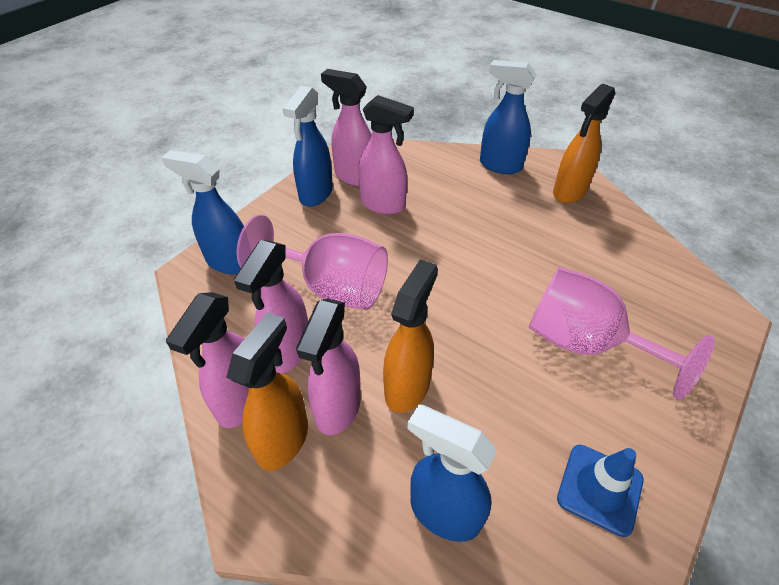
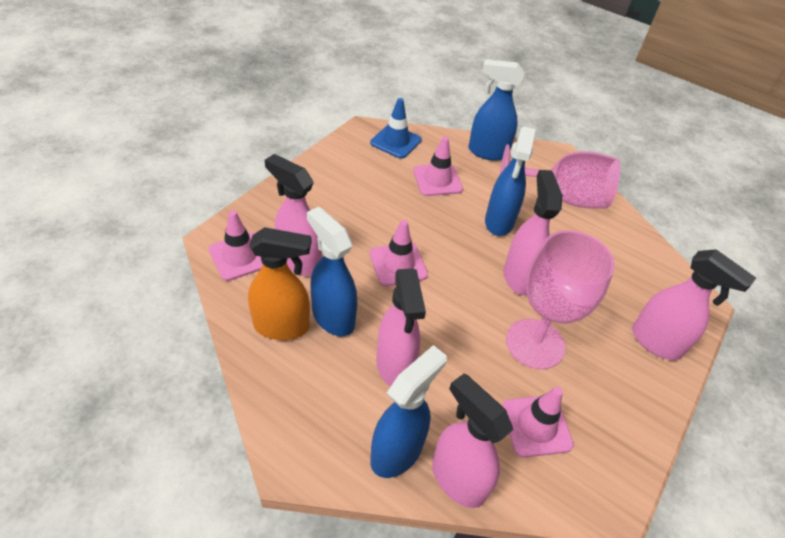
orange spray bottle: 3 -> 1
pink traffic cone: 0 -> 4

